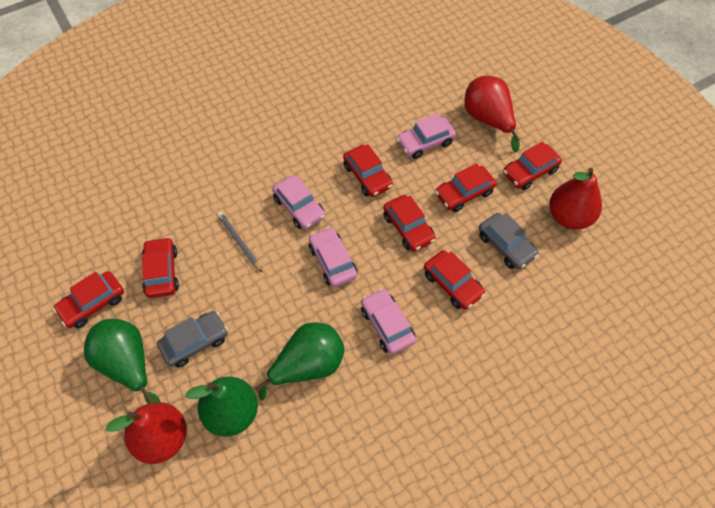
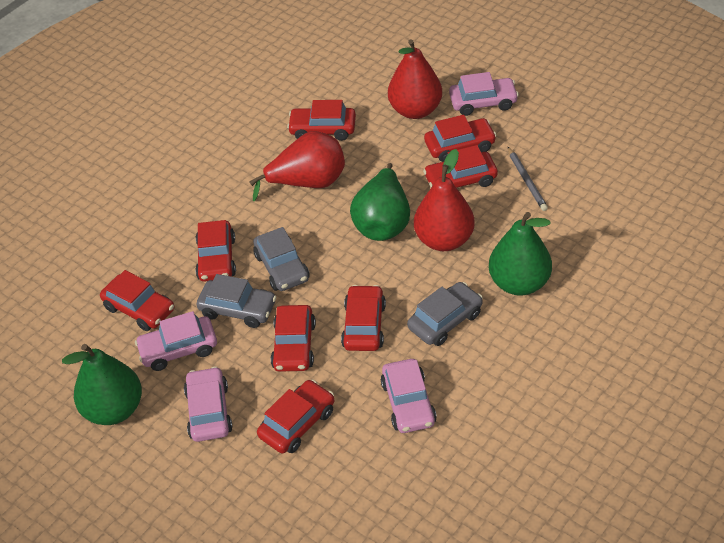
grey car: 2 -> 3
red car: 7 -> 8

